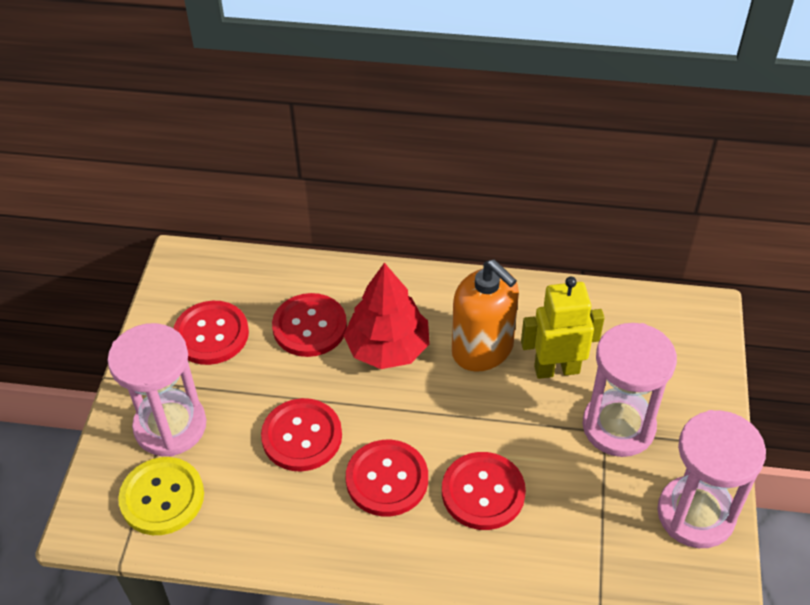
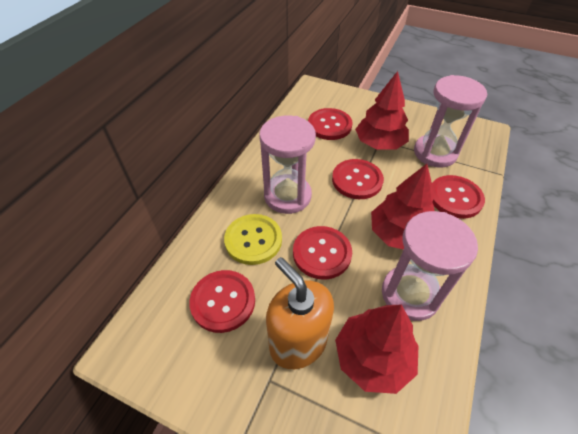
red tree: 1 -> 3
yellow robot: 1 -> 0

